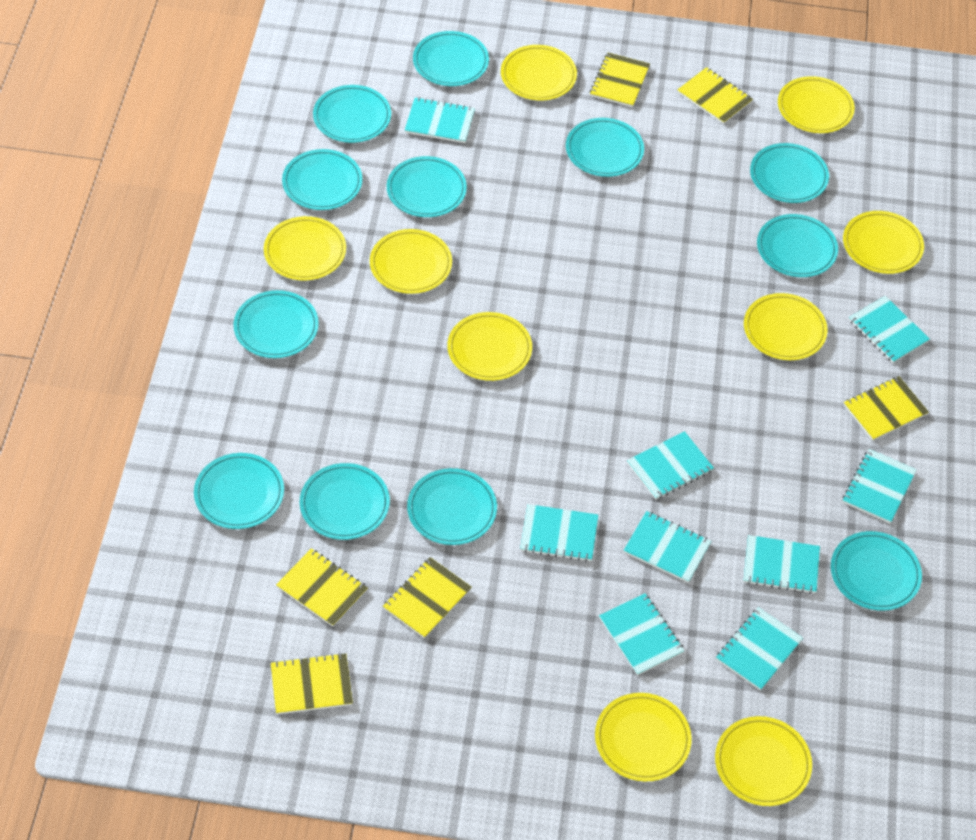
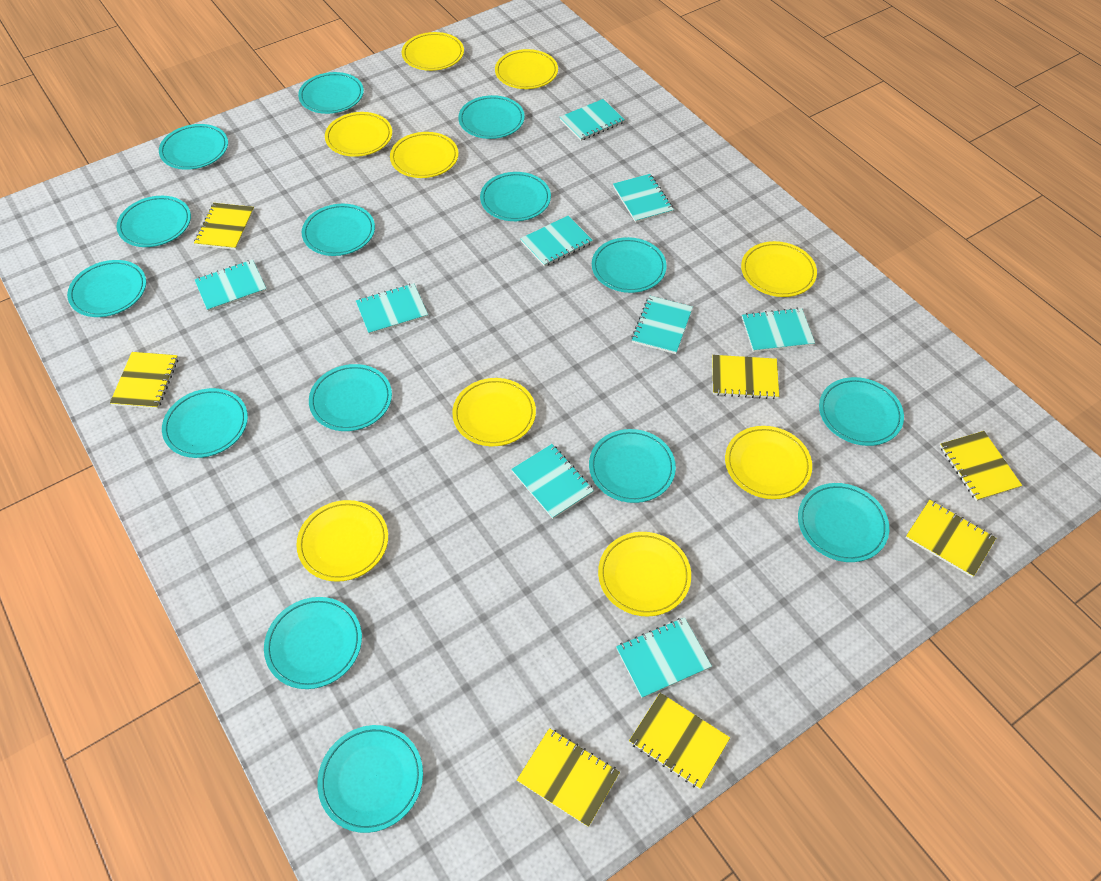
turquoise plate: 12 -> 15
yellow notebook: 6 -> 7

